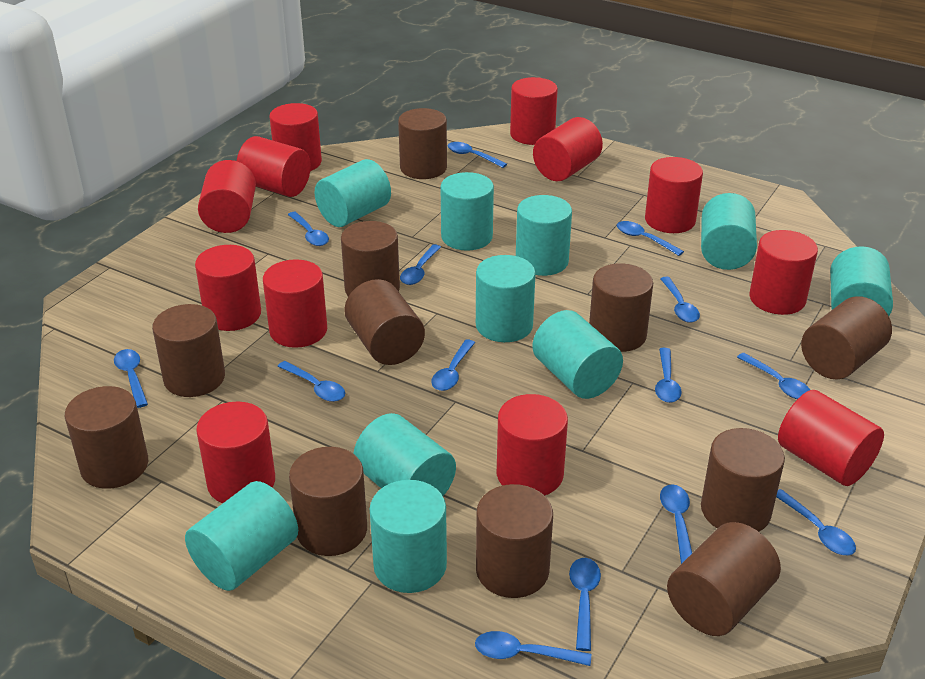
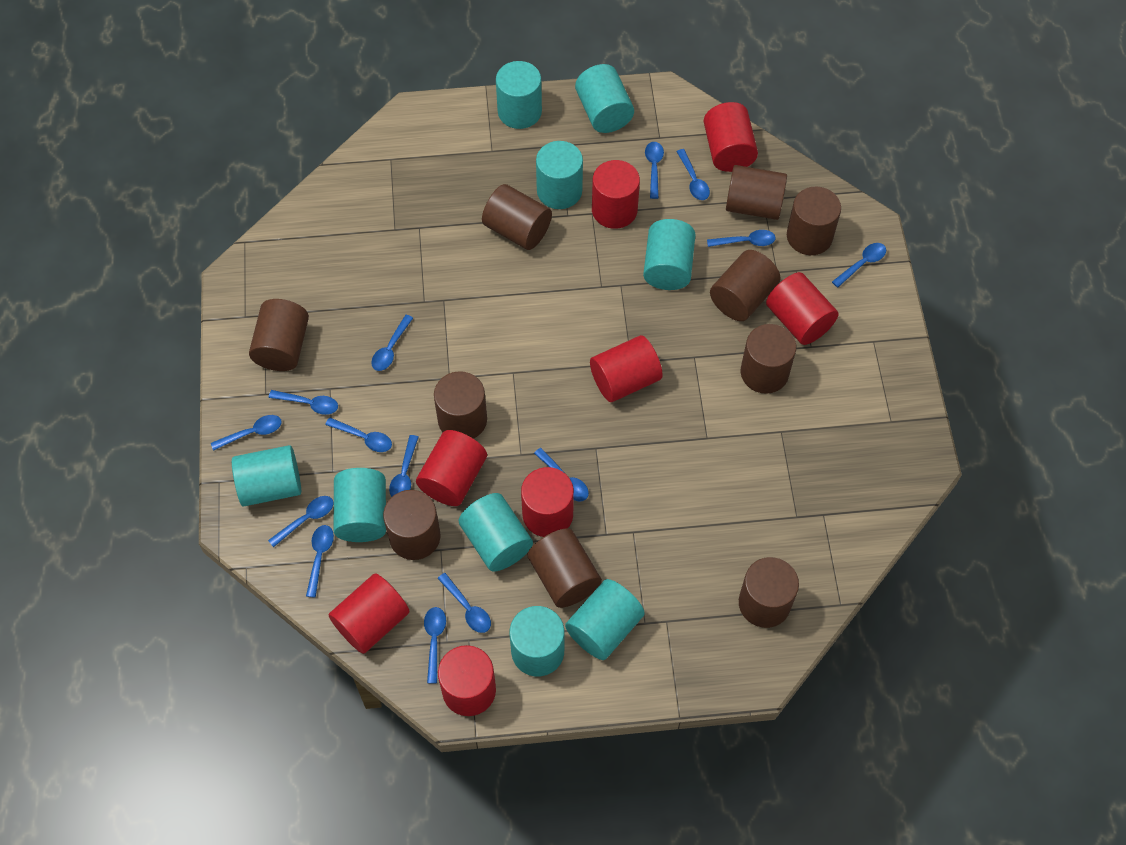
brown cylinder: 11 -> 10
red cylinder: 12 -> 8
turquoise cylinder: 10 -> 9

